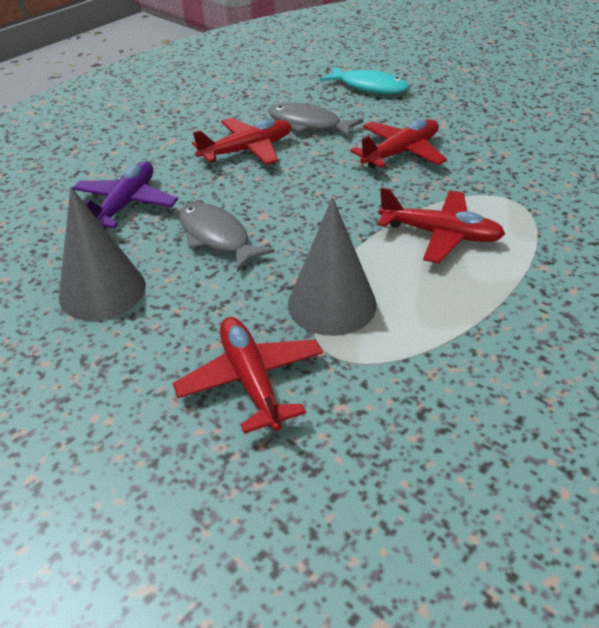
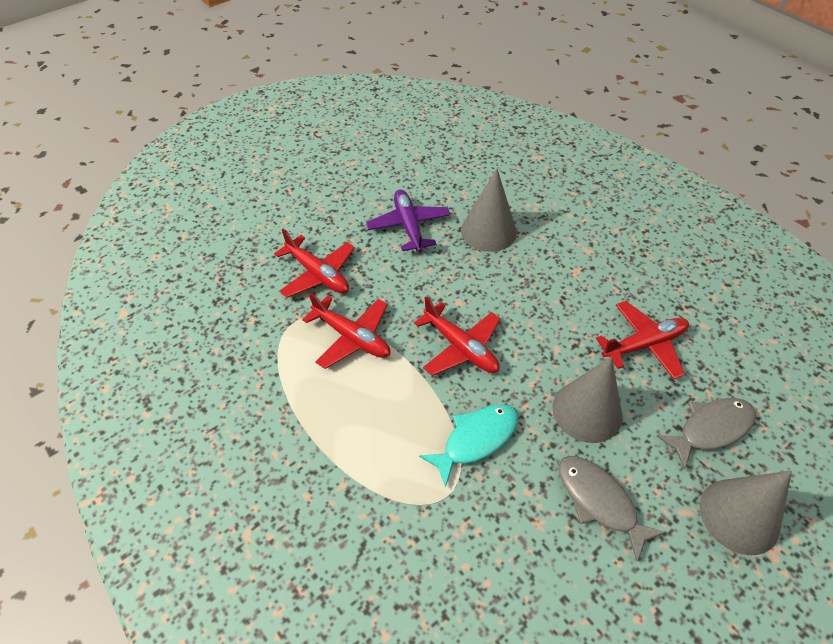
grey cone: 2 -> 3

